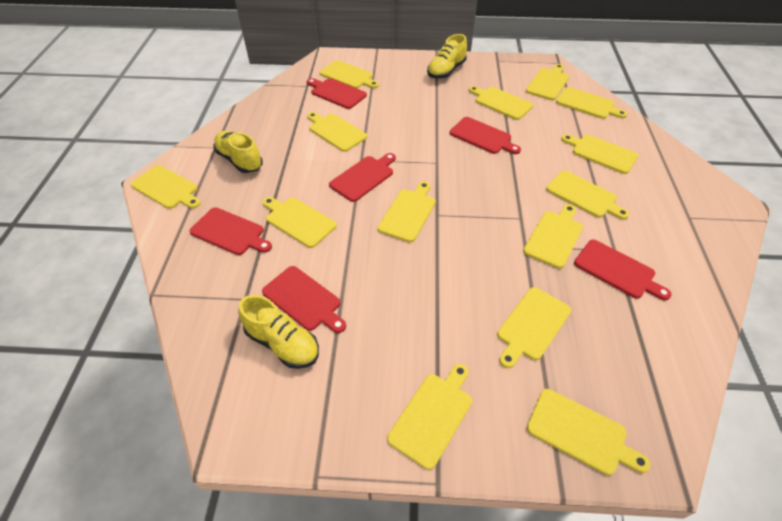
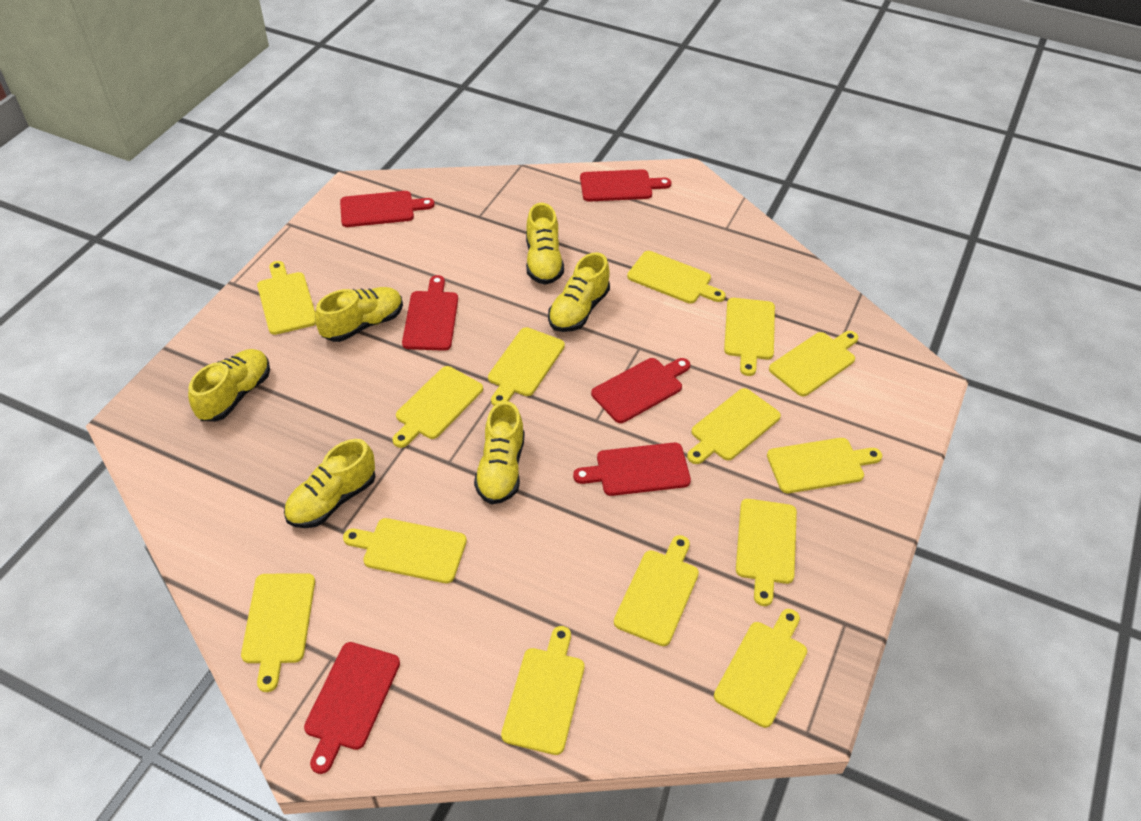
yellow shoe: 3 -> 6

